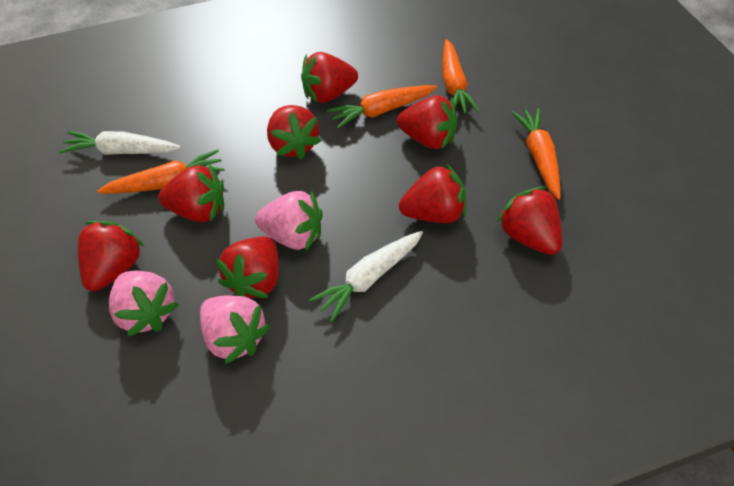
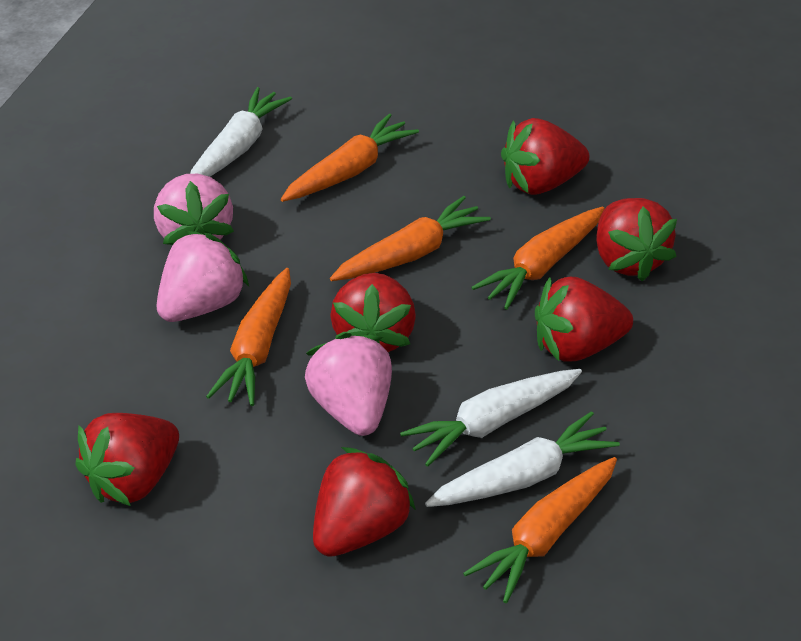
orange carrot: 4 -> 5
red strawberry: 8 -> 6
white carrot: 2 -> 3

